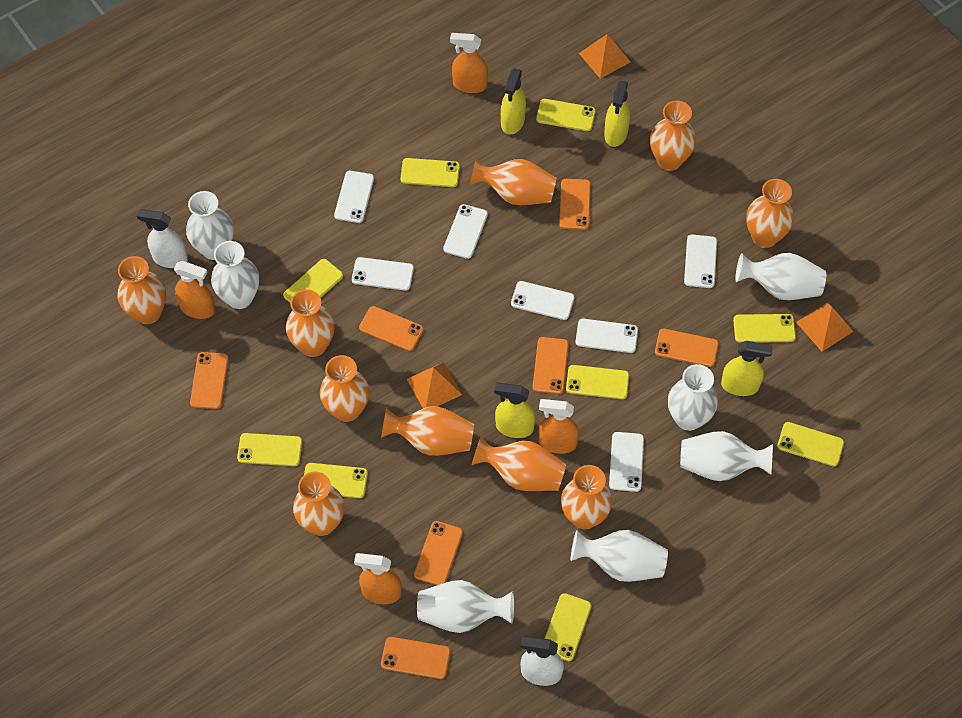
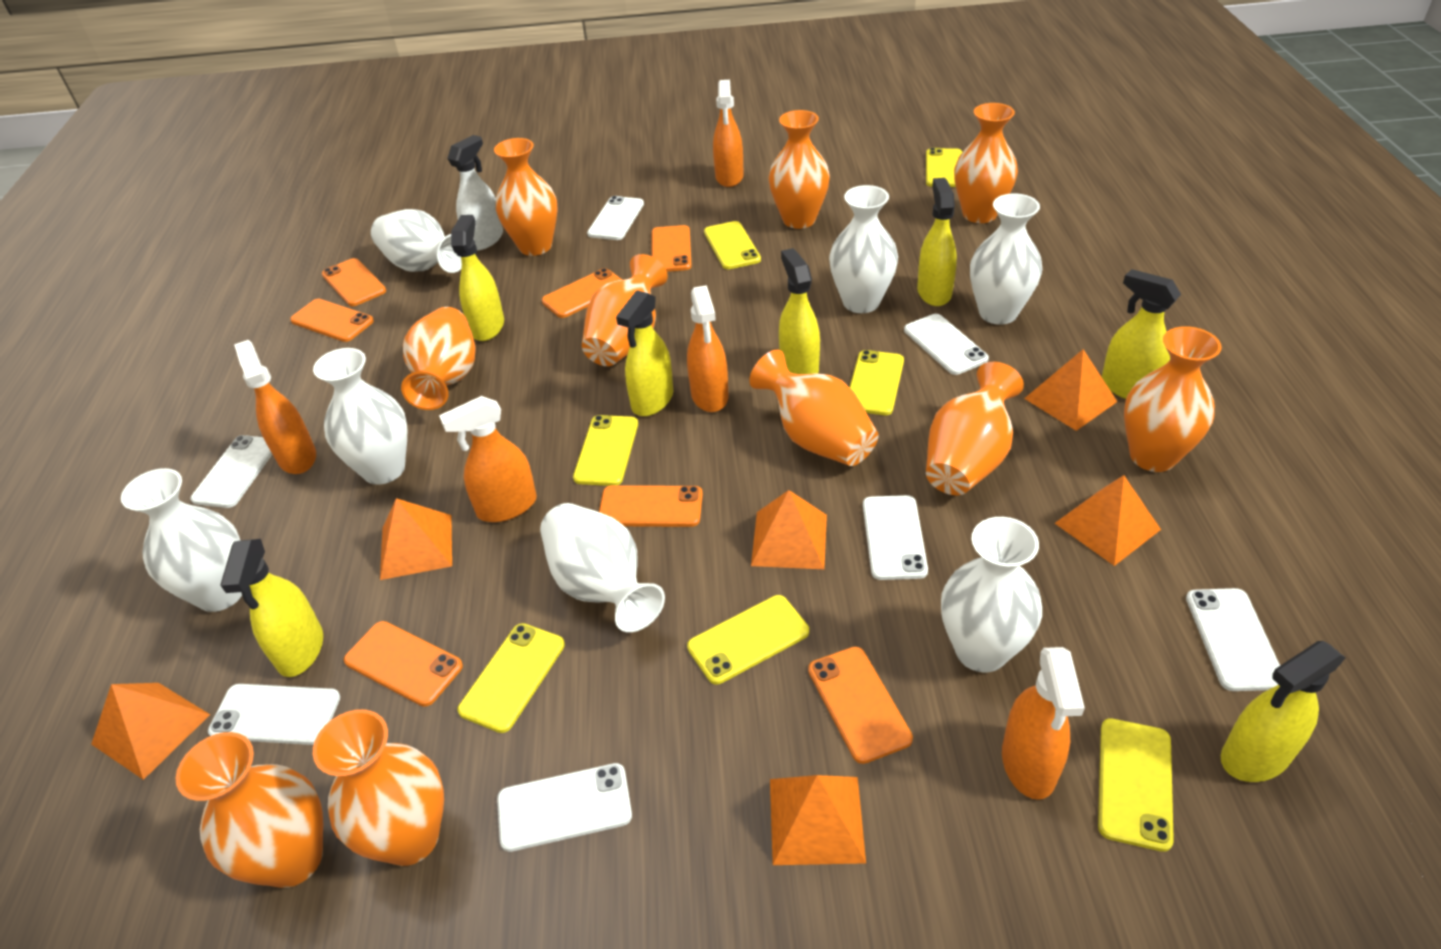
orange pyramid: 3 -> 6
orange spray bottle: 4 -> 5
white spray bottle: 2 -> 1
yellow phone: 9 -> 7
yellow spray bottle: 4 -> 7

